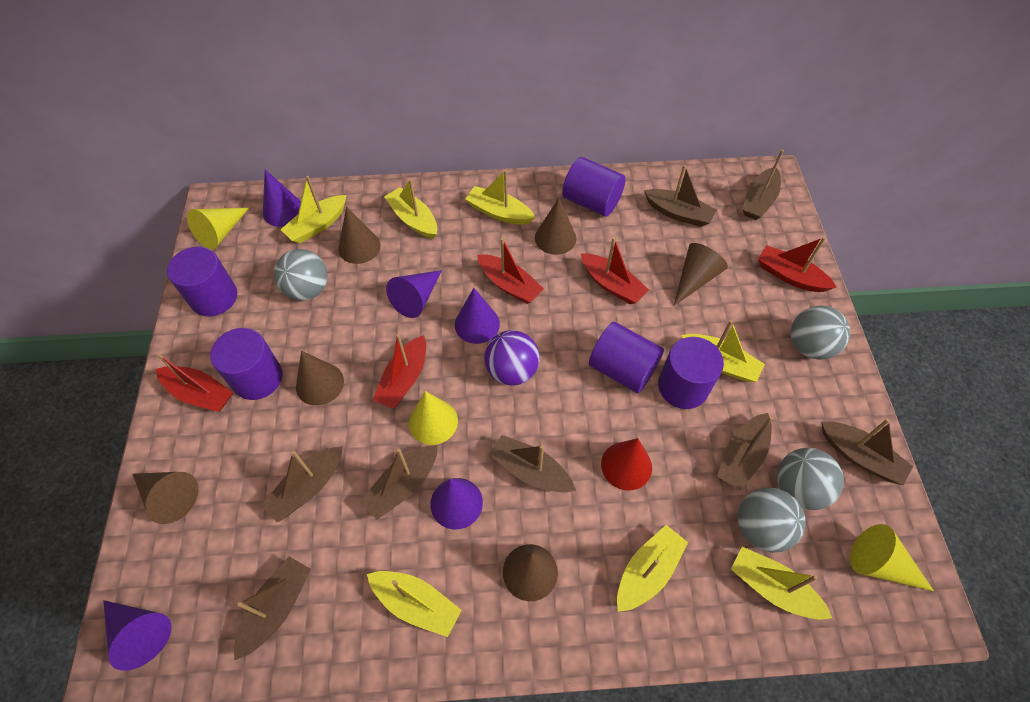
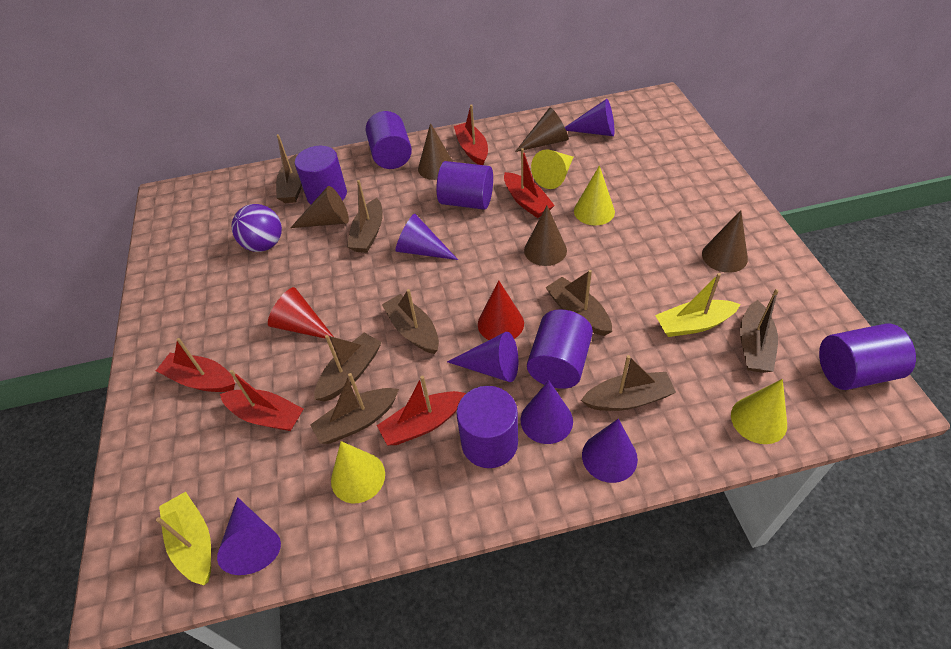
brown cone: 6 -> 5
grey ball: 4 -> 0
purple cone: 5 -> 6
purple cylinder: 5 -> 6
red cone: 1 -> 2
yellow boat: 7 -> 2
yellow cone: 3 -> 4

